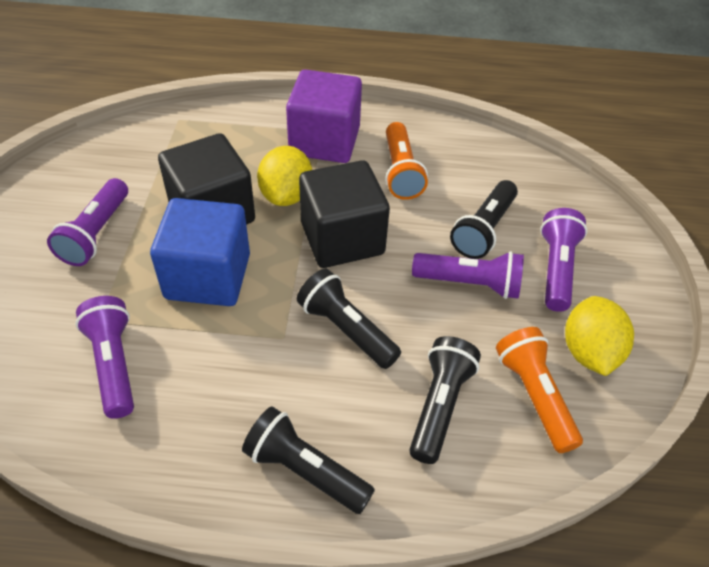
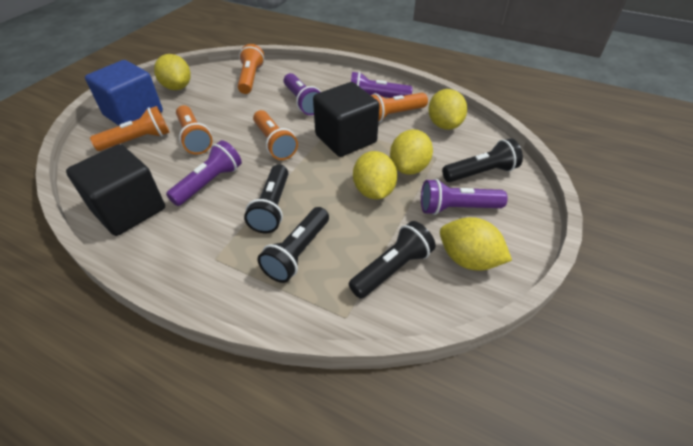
orange flashlight: 2 -> 5
purple cube: 1 -> 0
yellow lemon: 2 -> 5

